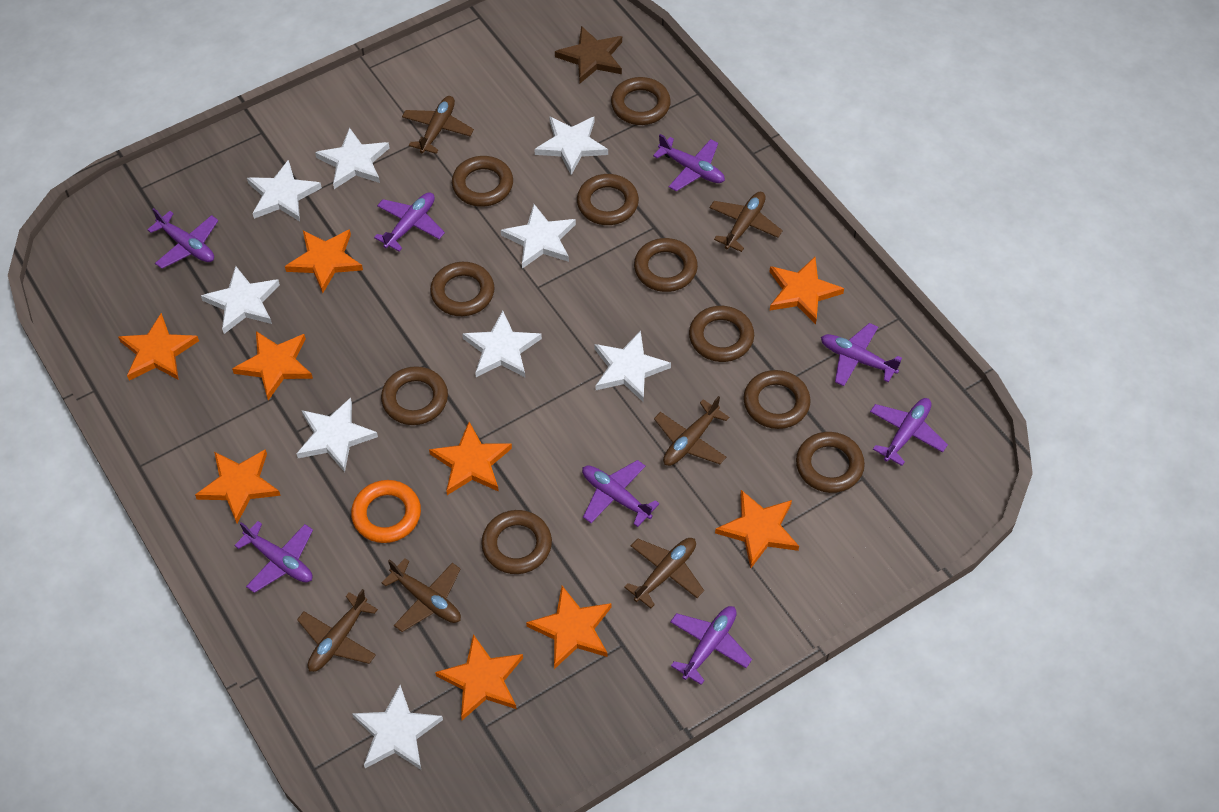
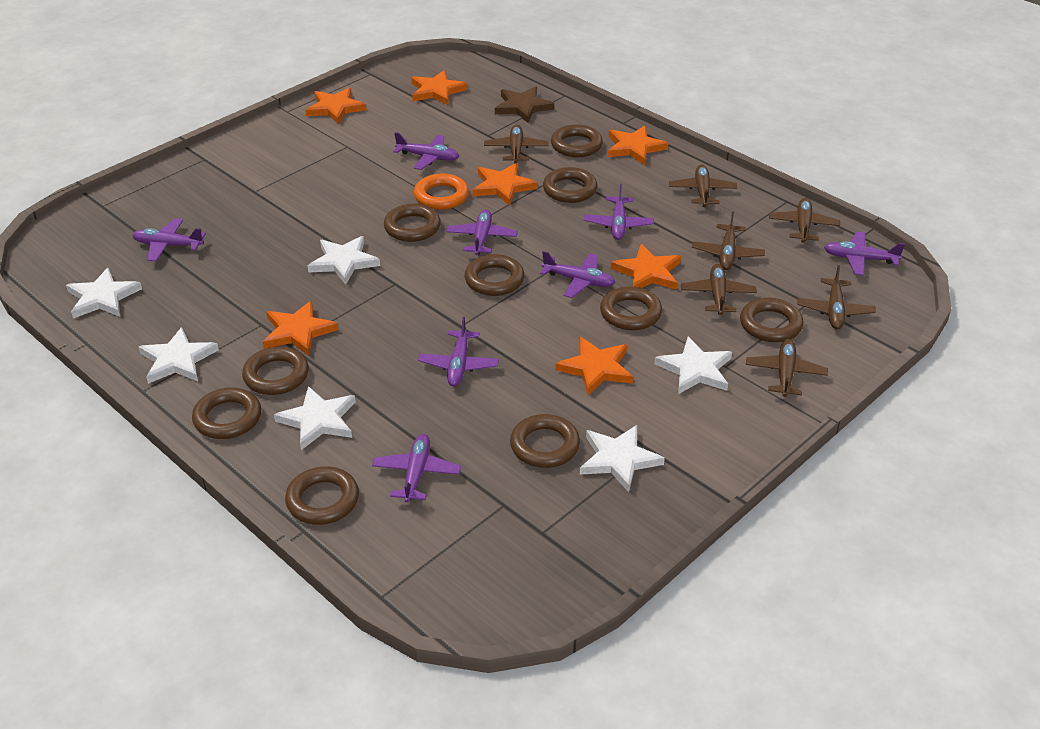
brown plane: 6 -> 7
orange star: 9 -> 7
white star: 9 -> 6

